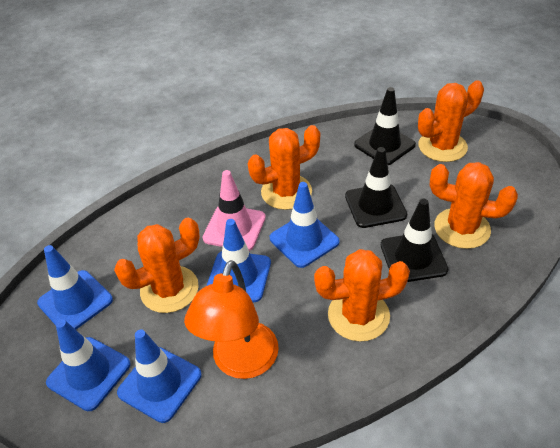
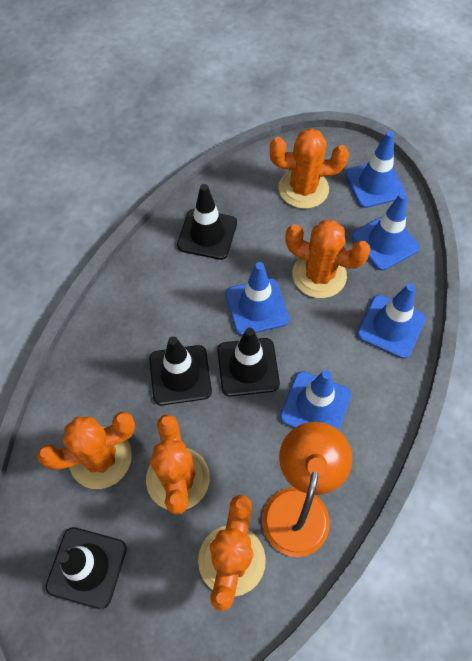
black traffic cone: 3 -> 4
pink traffic cone: 1 -> 0

